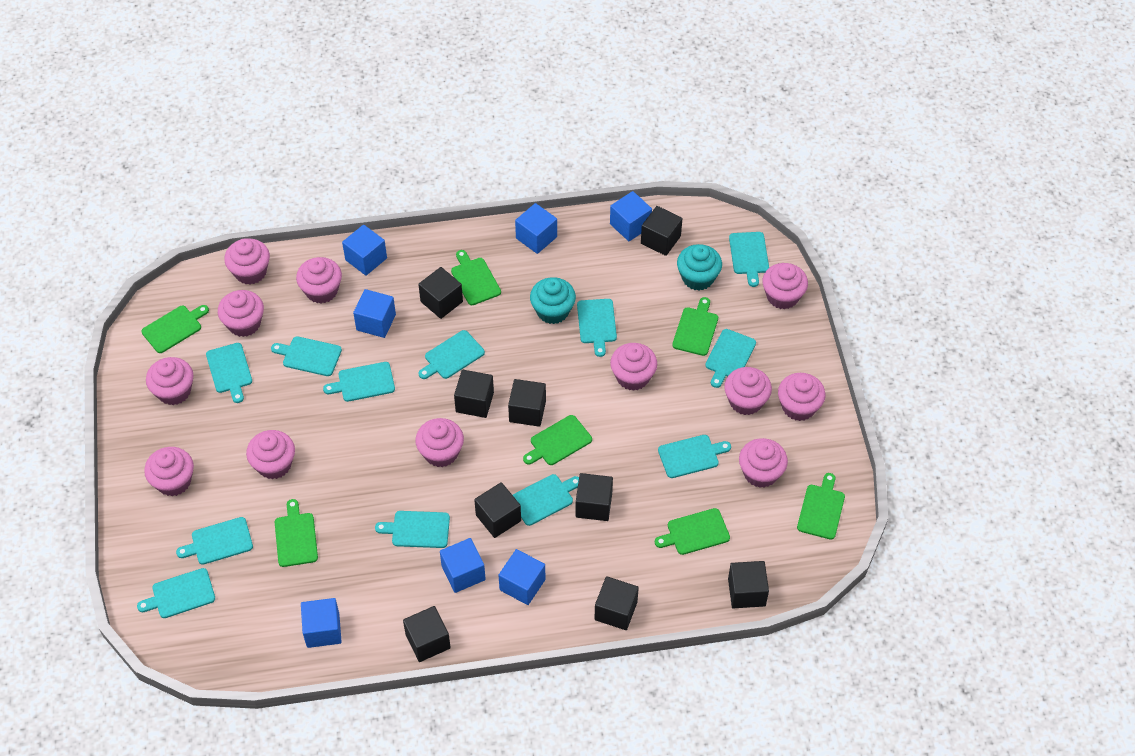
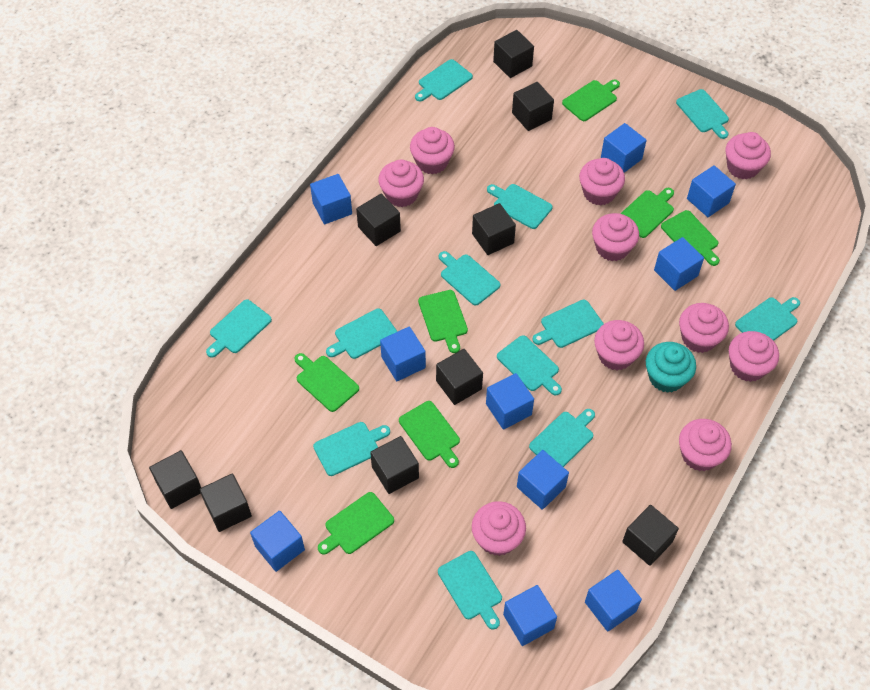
blue cube: 7 -> 10
pink cupcake: 12 -> 10
turquoise cupcake: 2 -> 1

